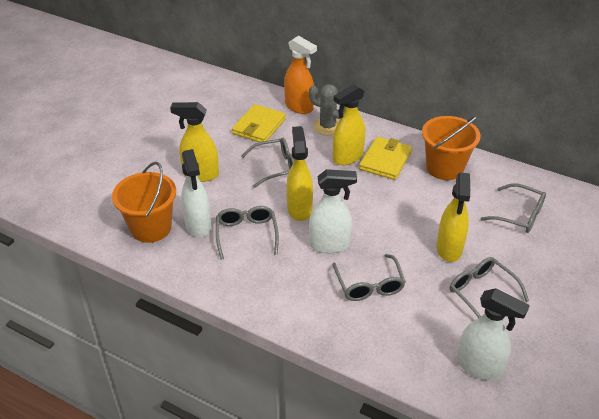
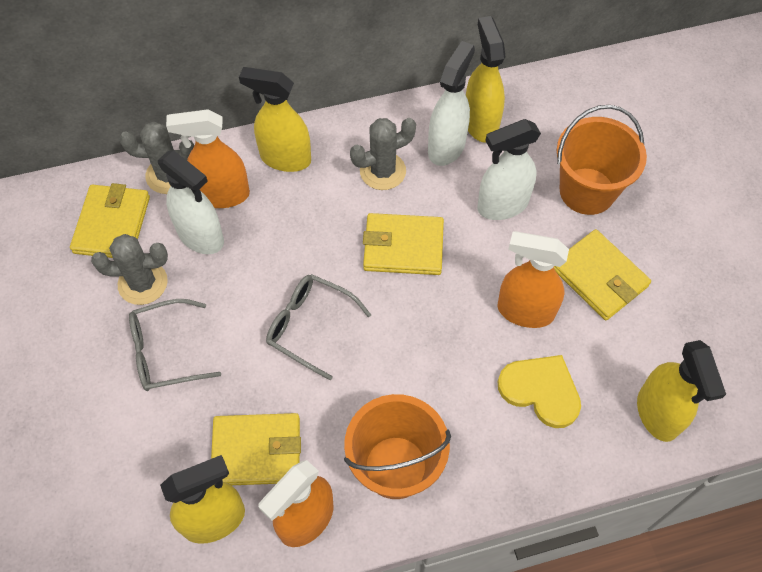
grey cactus: 1 -> 3
grey glasses: 5 -> 2
orange spray bottle: 1 -> 3
yellow heart: 0 -> 1
yellow wallet: 2 -> 4

